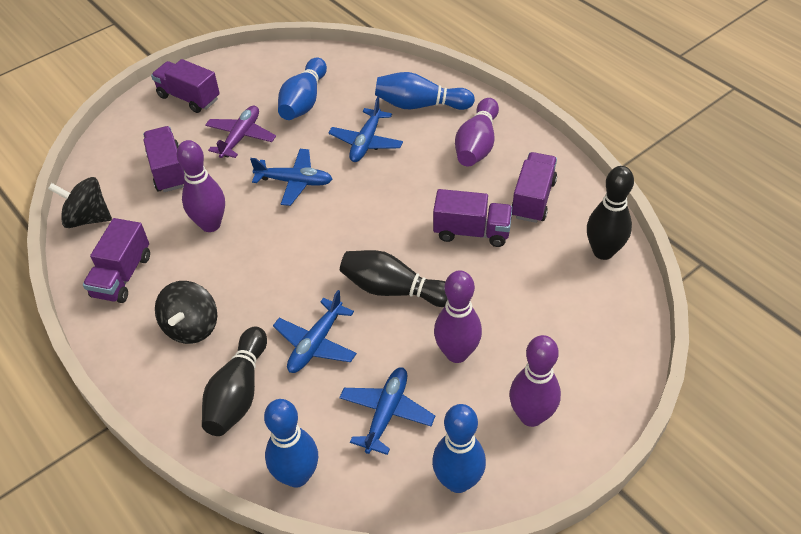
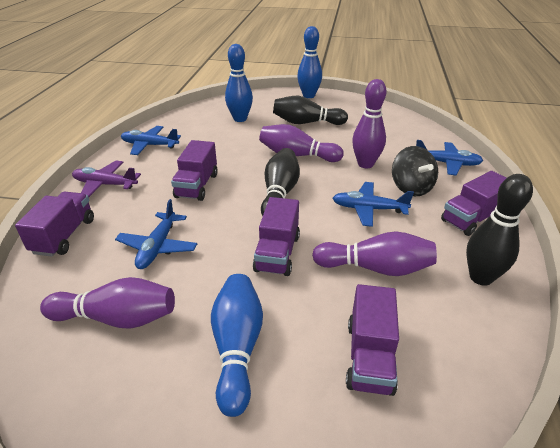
black spinning top: 2 -> 1
blue bowling pin: 4 -> 3

